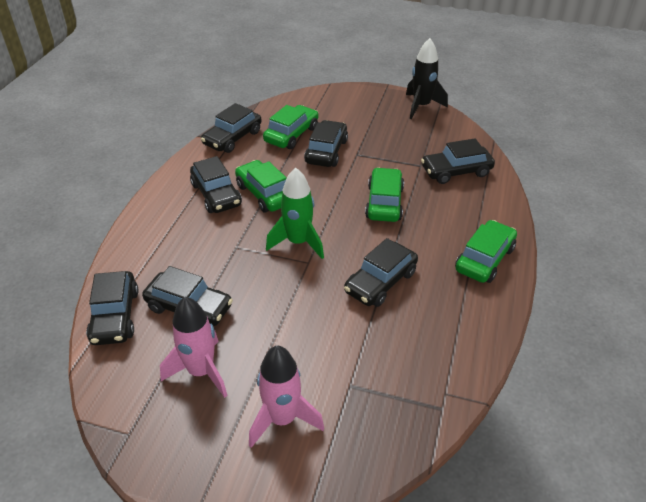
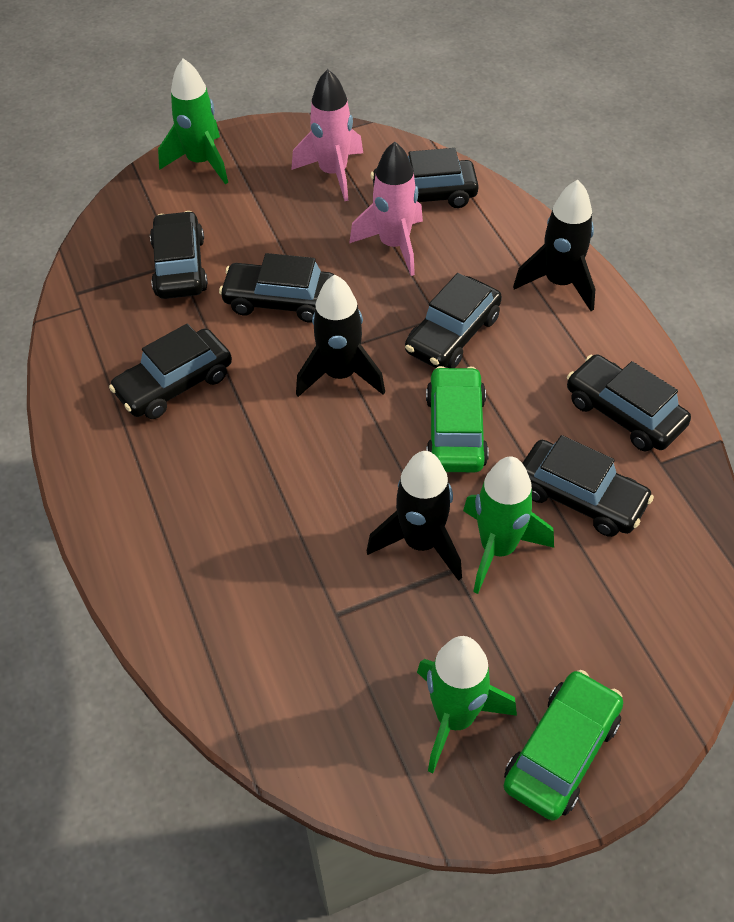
black rocket: 1 -> 3
green car: 4 -> 2
green rocket: 1 -> 3

